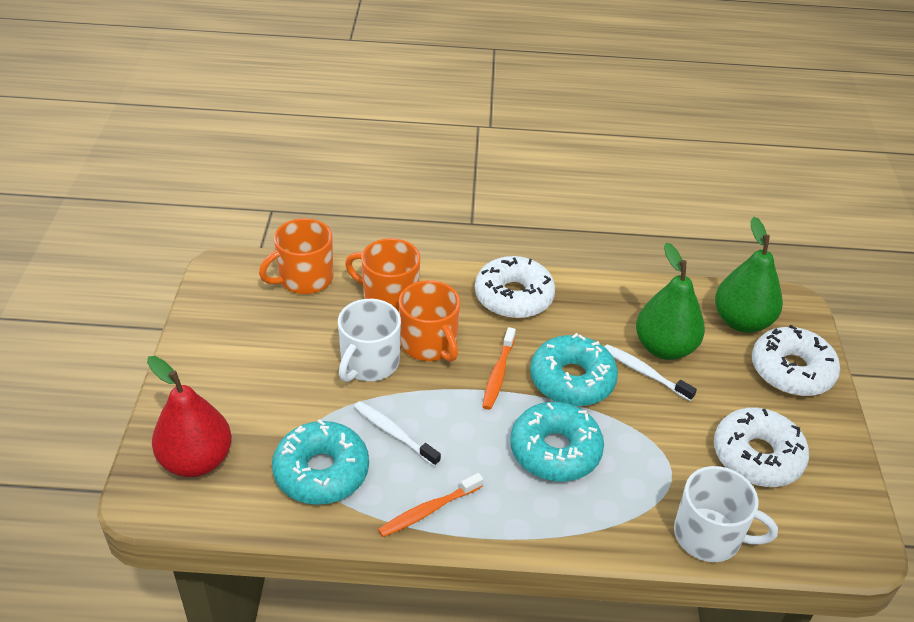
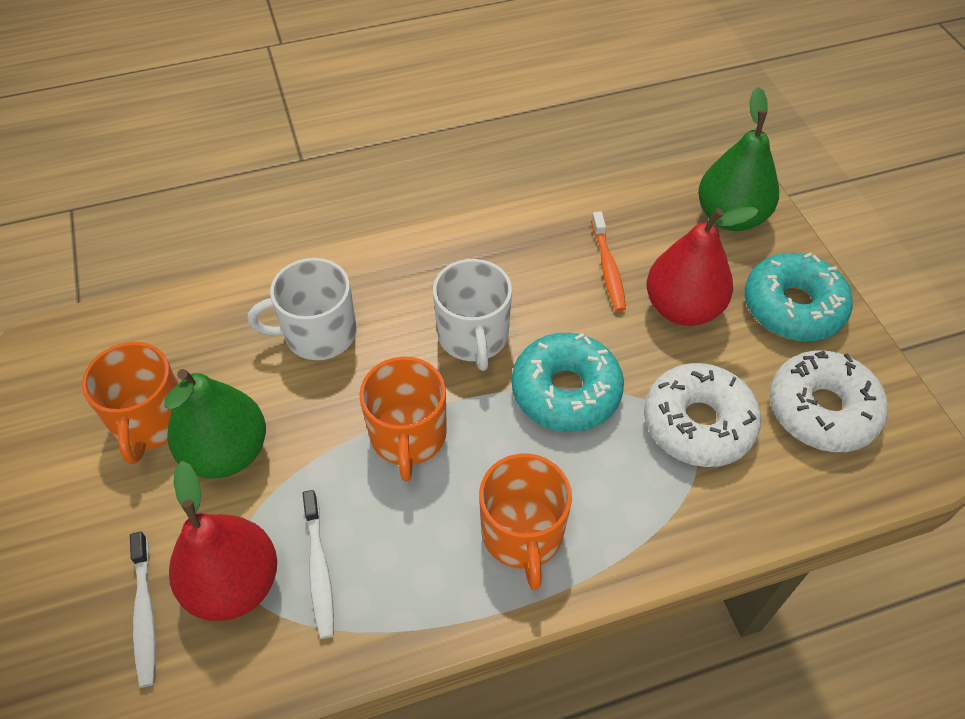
orange toothbrush: 2 -> 1
red pear: 1 -> 2
turquoise donut: 3 -> 2
white donut: 3 -> 2

